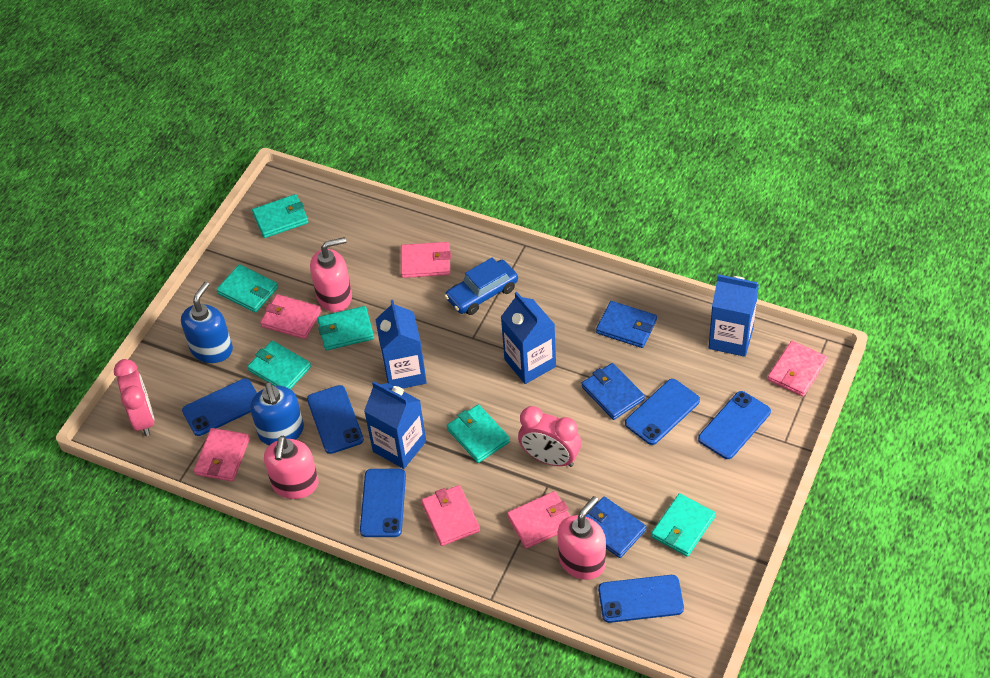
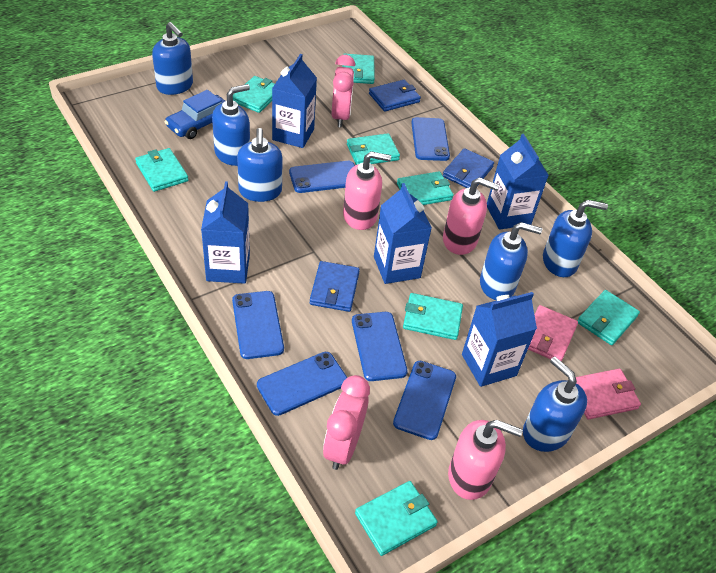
blue carton: 4 -> 5
blue soap dispenser: 2 -> 6
pink wallet: 6 -> 2
turquoise wallet: 6 -> 8

